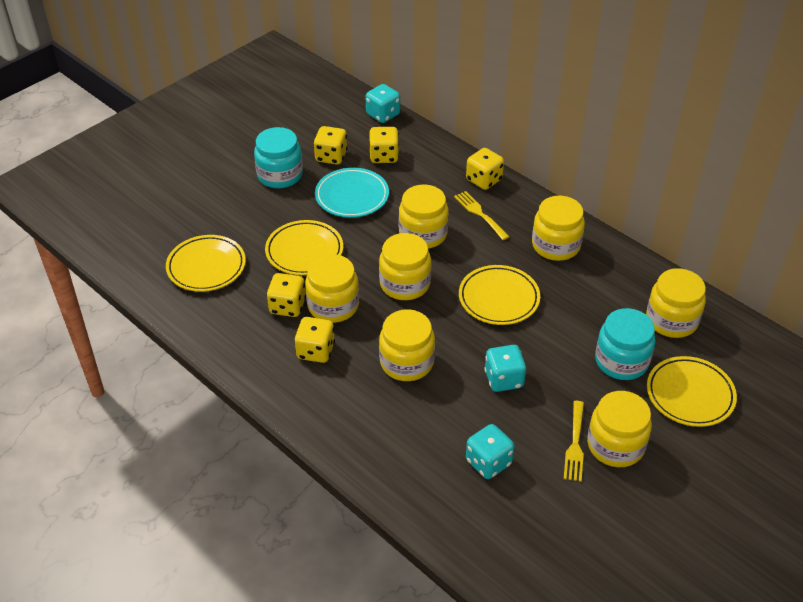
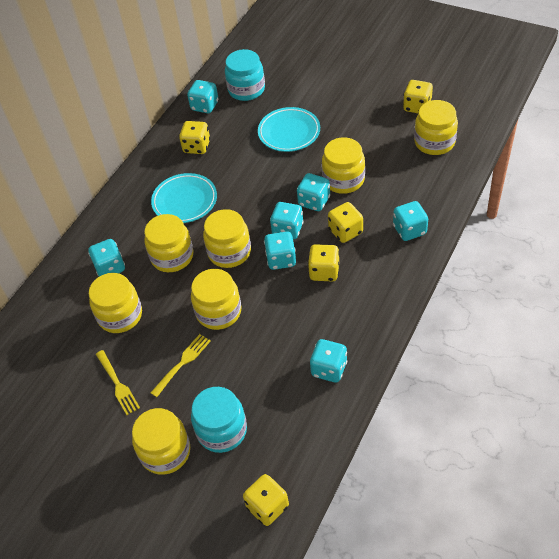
turquoise dice: 3 -> 7
turquoise plate: 1 -> 2
yellow plate: 4 -> 0

